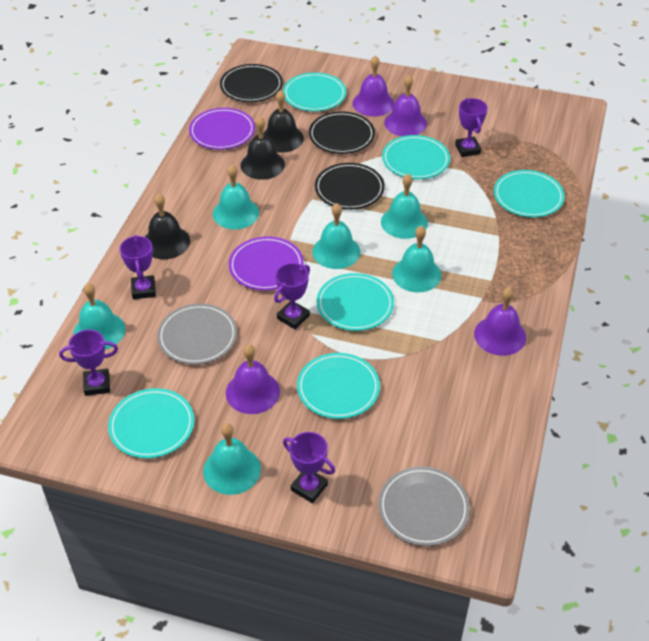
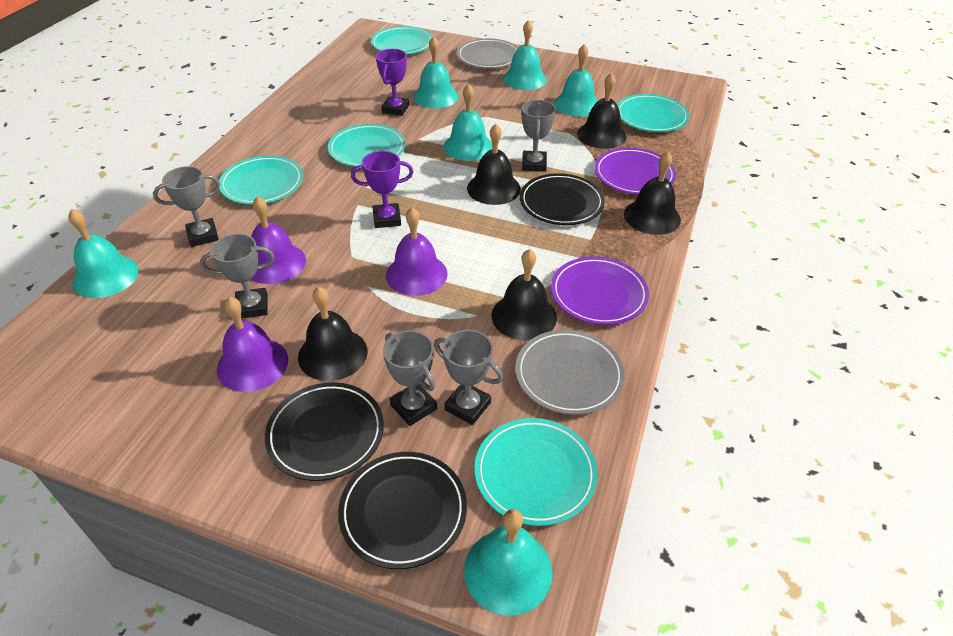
black bell: 3 -> 5
grey trophy: 0 -> 5
purple bell: 4 -> 3
purple trophy: 5 -> 2
turquoise plate: 6 -> 5

